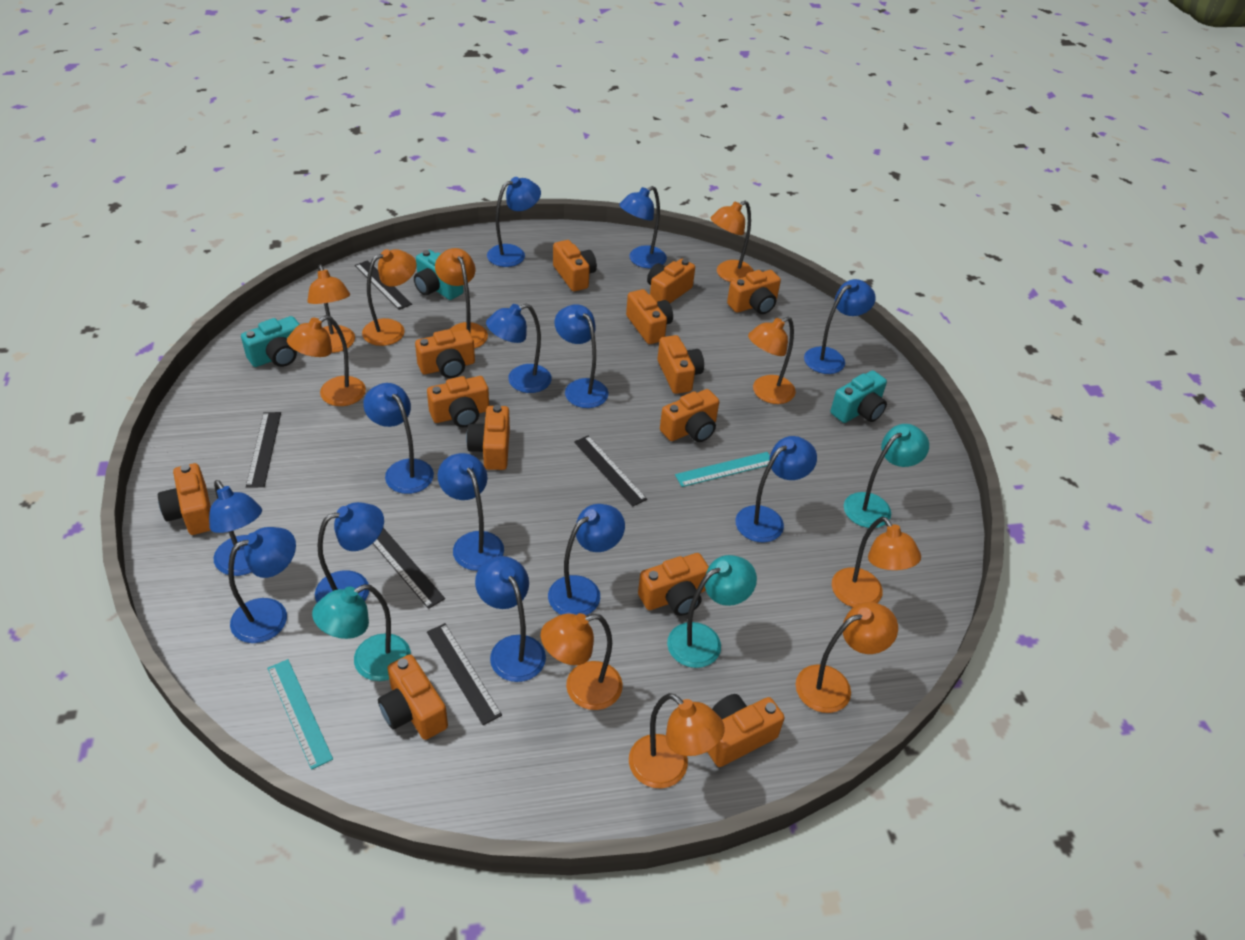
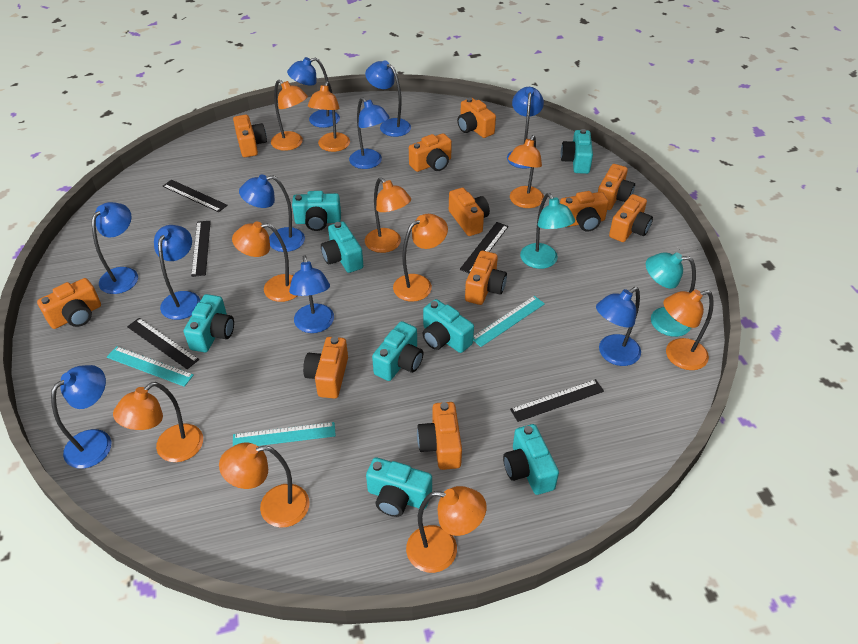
blue lamp: 13 -> 10
orange camera: 13 -> 11
turquoise camera: 3 -> 8
turquoise lamp: 3 -> 2
turquoise ruler: 2 -> 3

